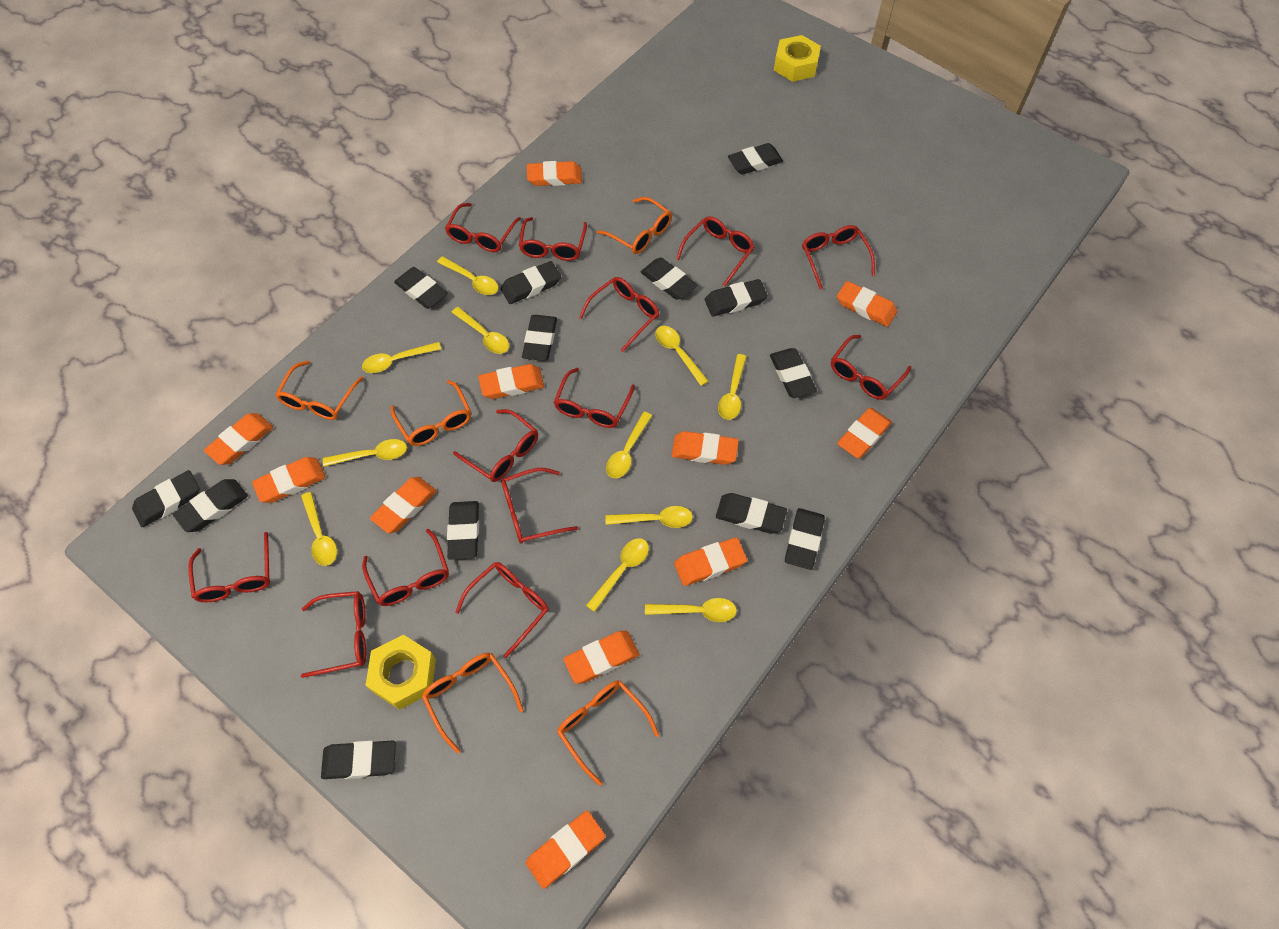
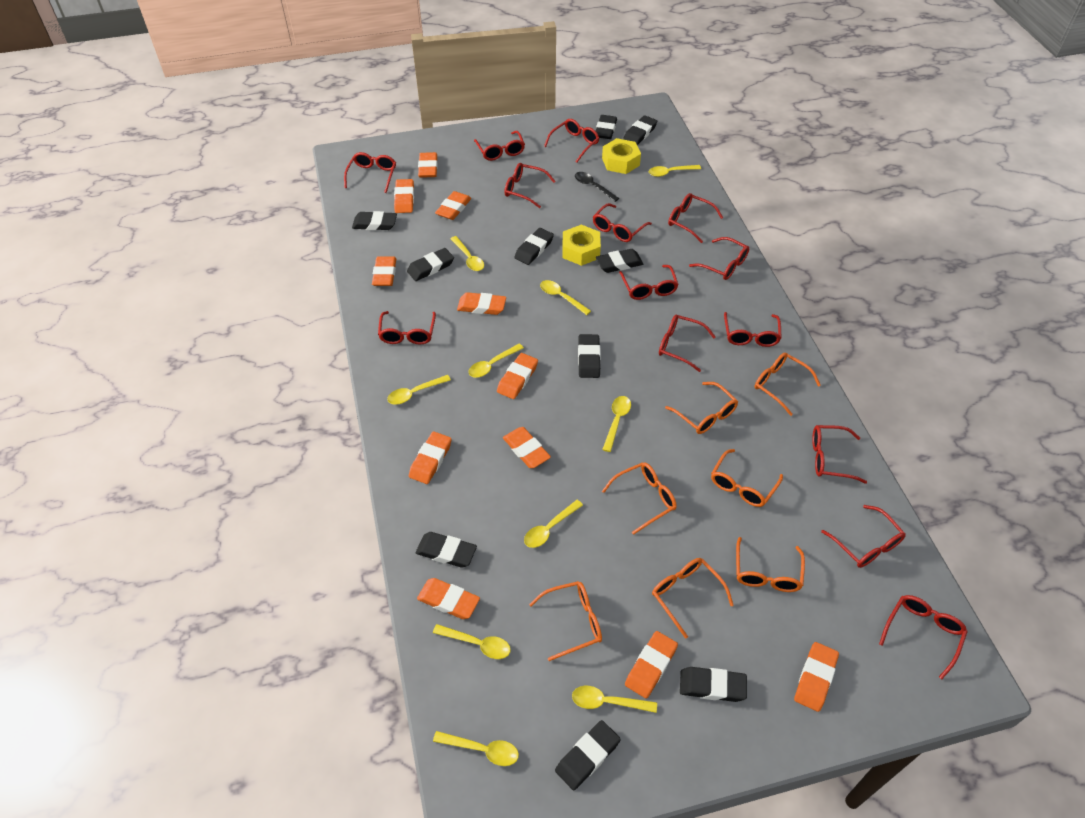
black eraser: 13 -> 10
black spoon: 0 -> 1
orange glasses: 5 -> 7
red glasses: 13 -> 14
yellow spoon: 11 -> 10

